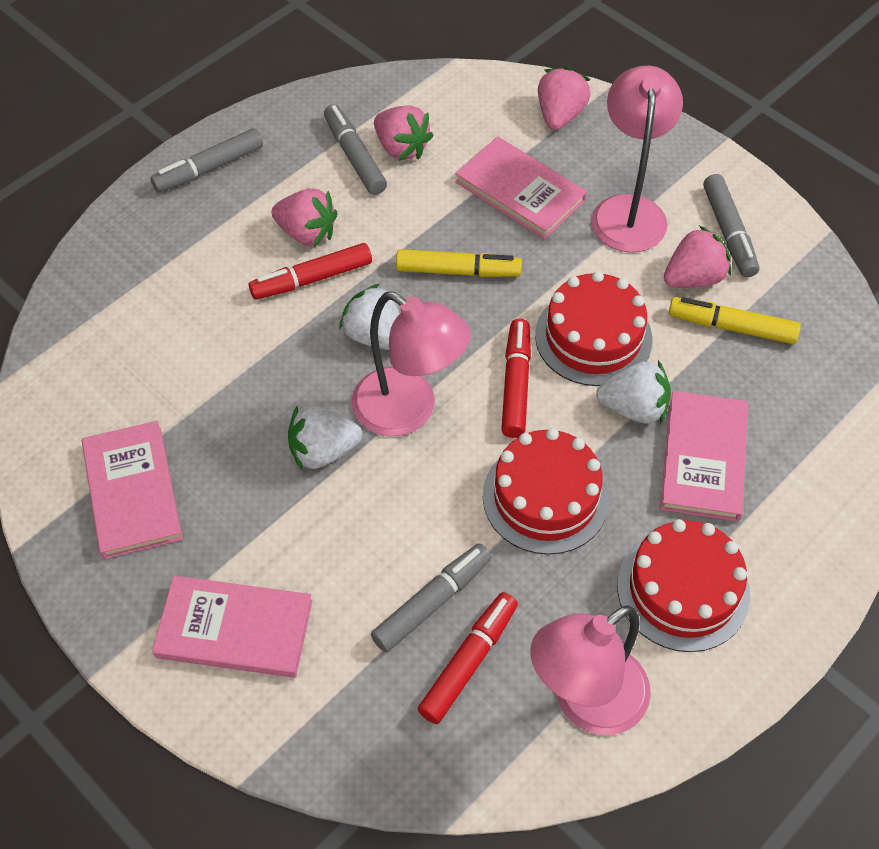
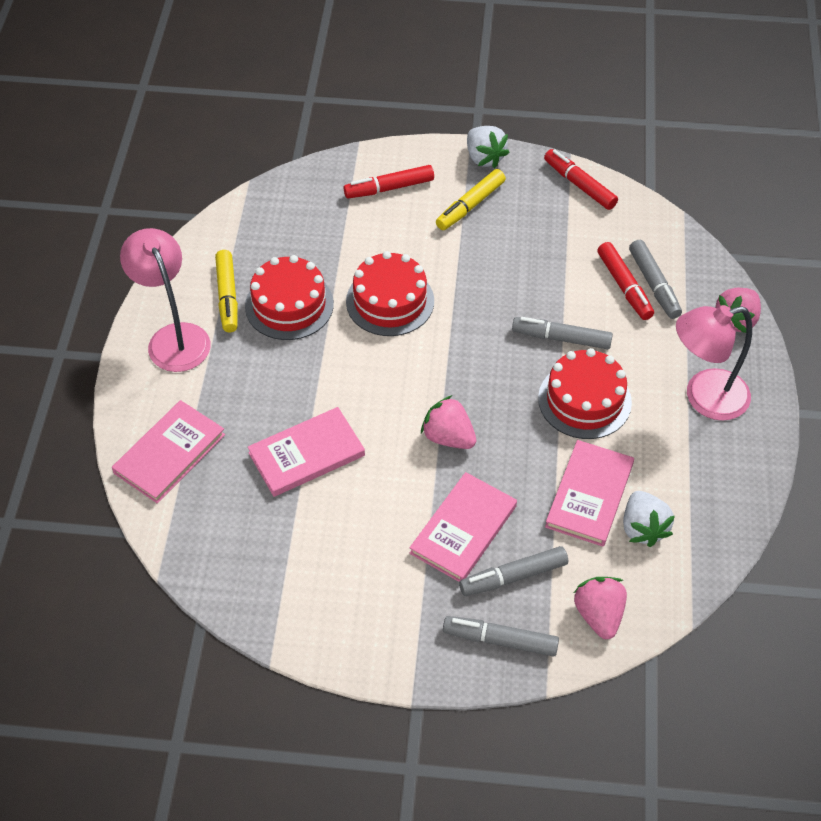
pink lamp: 3 -> 2
pink strawberry: 4 -> 3
white strawberry: 3 -> 2

